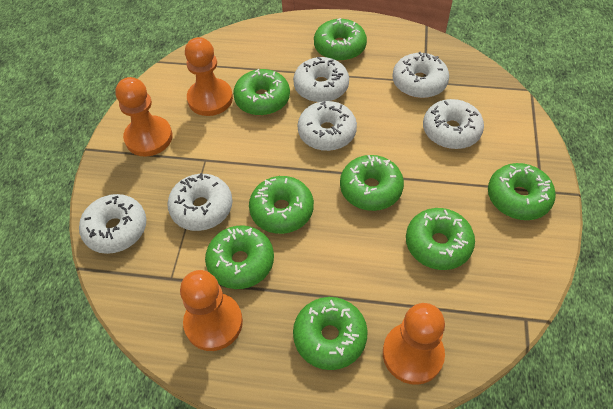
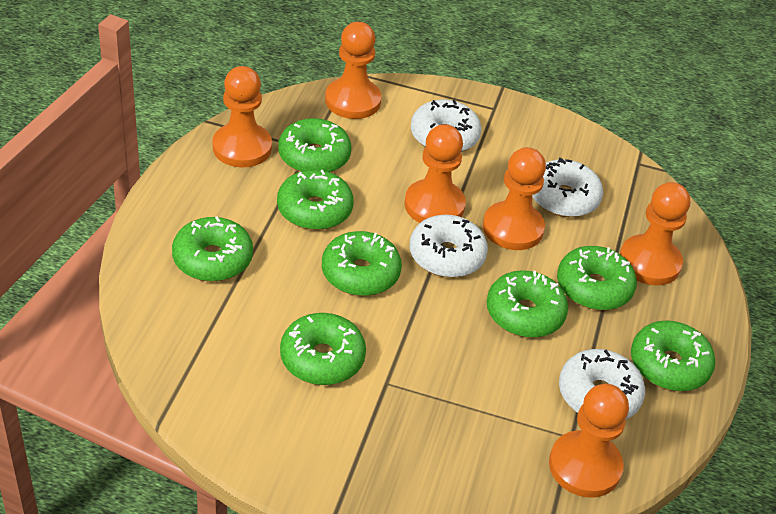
orange pawn: 4 -> 6
white donut: 6 -> 4

